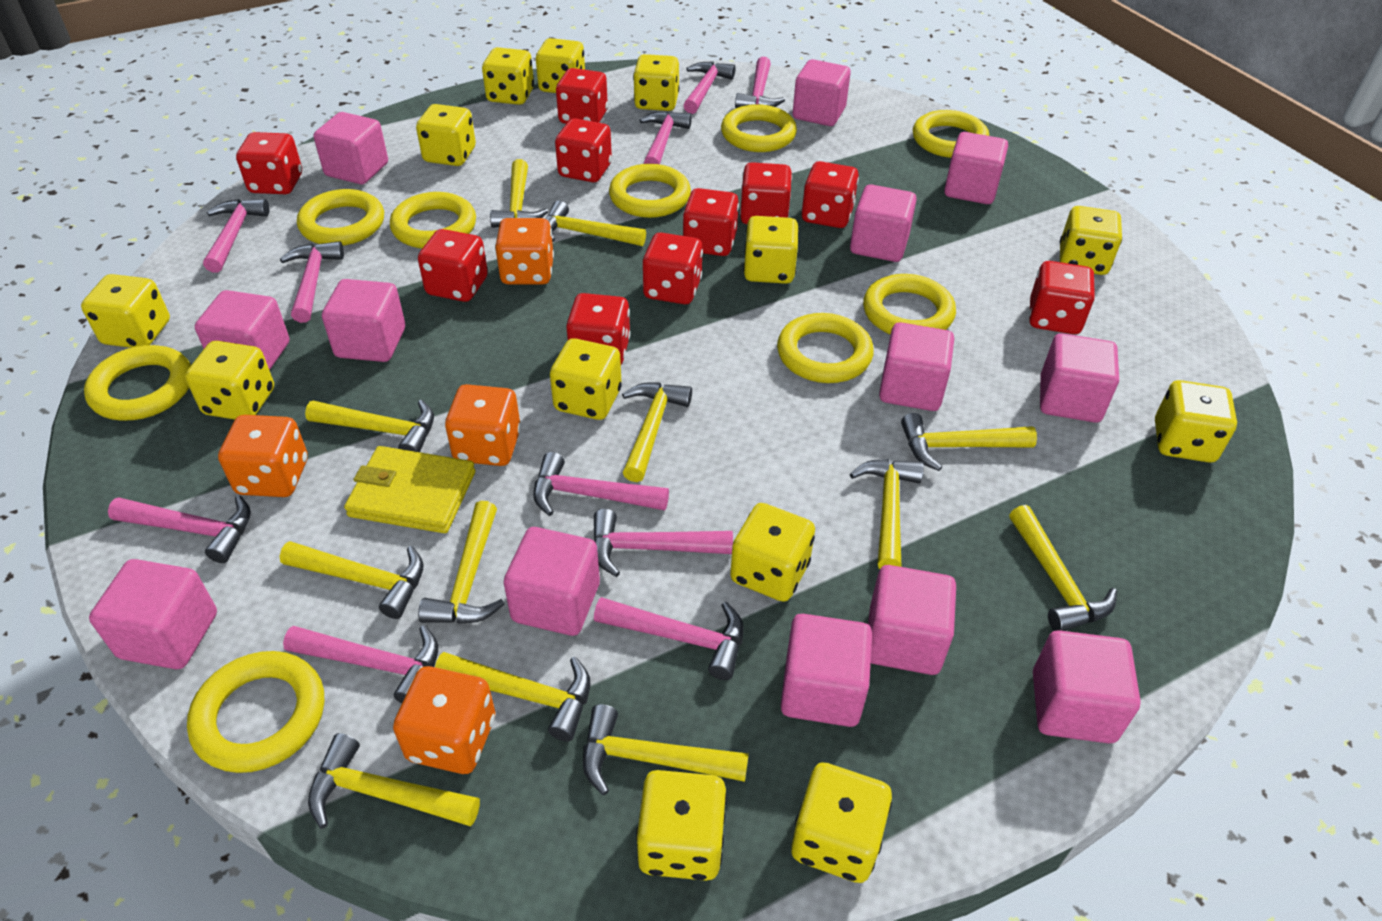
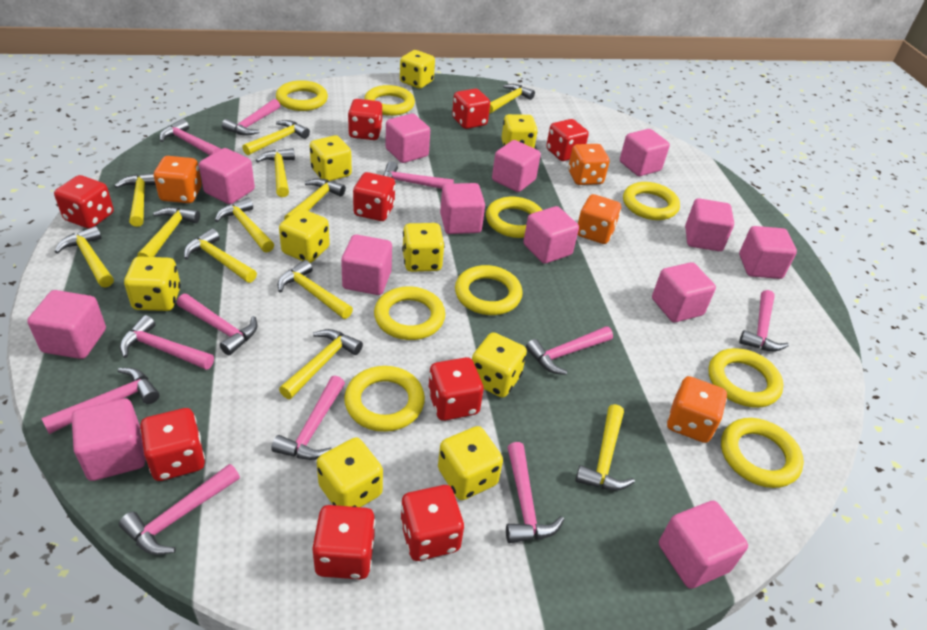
pink hammer: 10 -> 11
red dice: 10 -> 9
yellow dice: 13 -> 9
yellow wallet: 1 -> 0

